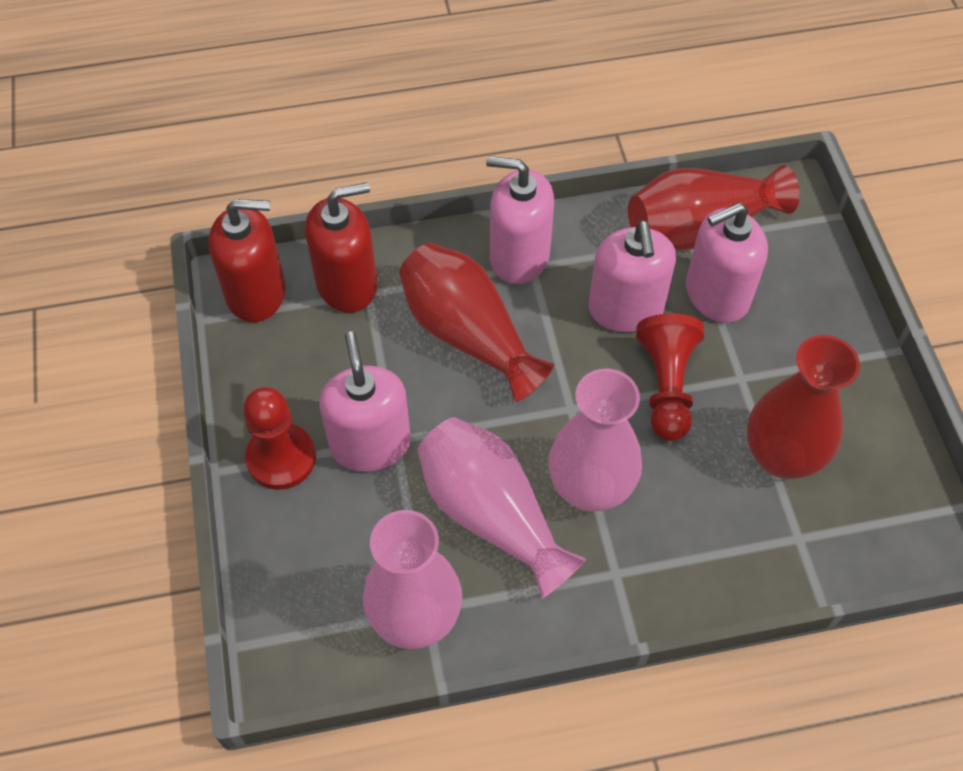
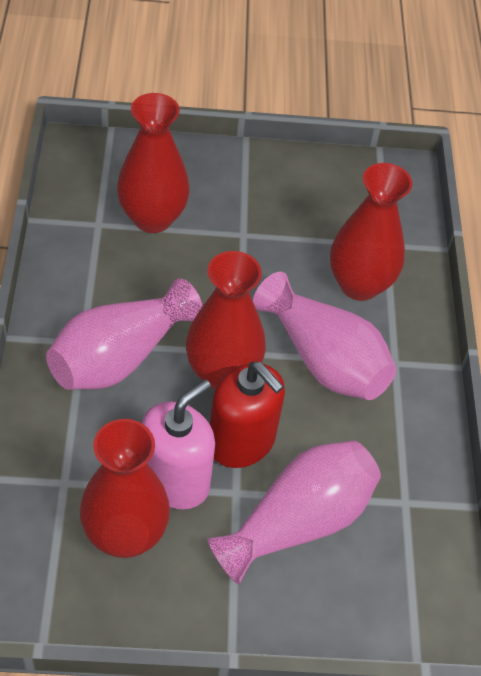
pink soap dispenser: 4 -> 1
red pawn: 2 -> 0
red soap dispenser: 2 -> 1
red vase: 3 -> 4

